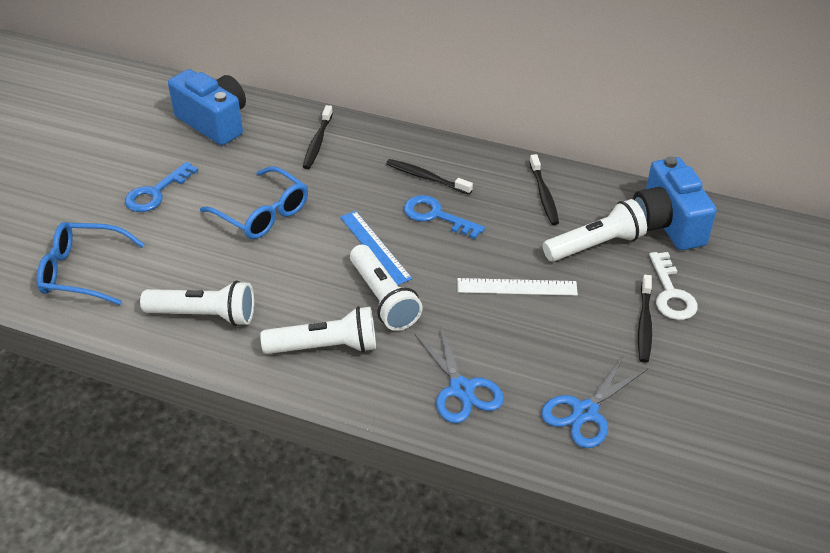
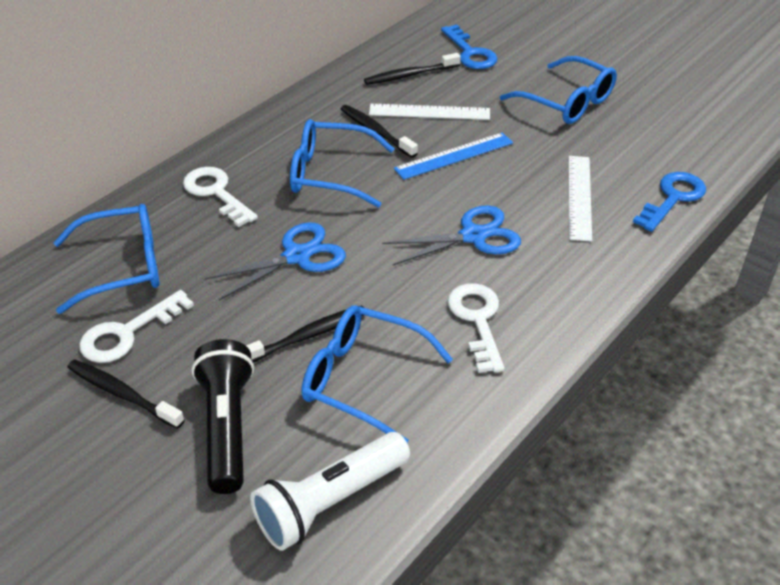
black flashlight: 0 -> 1
blue camera: 2 -> 0
blue glasses: 2 -> 4
white flashlight: 4 -> 1
white key: 1 -> 3
white ruler: 1 -> 2

